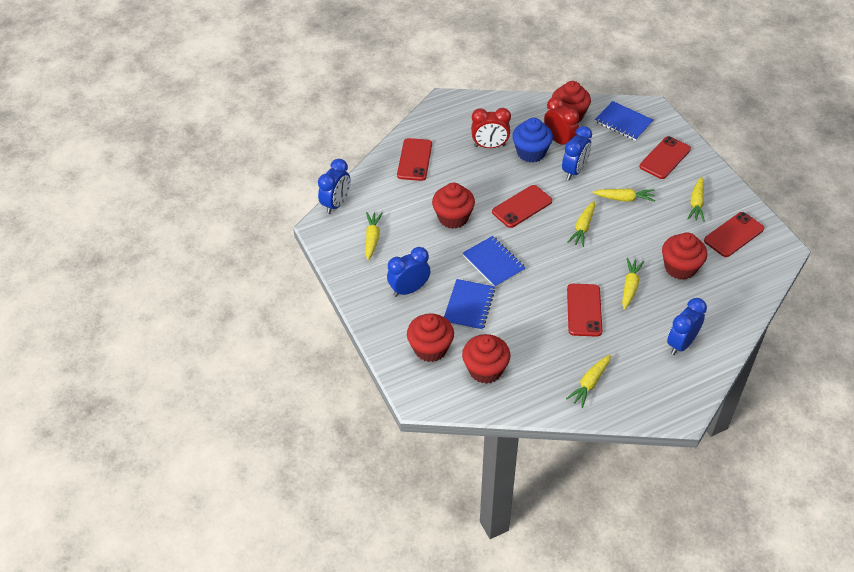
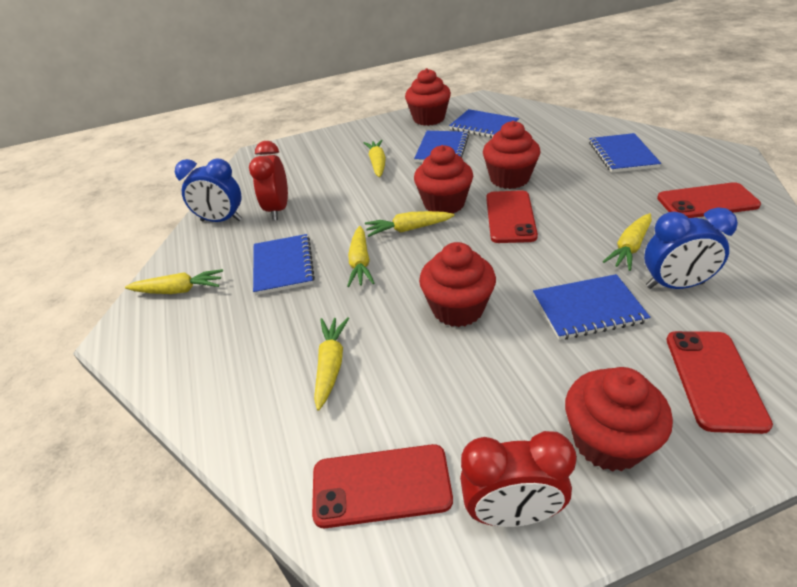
blue clock: 4 -> 2
blue cupcake: 1 -> 0
blue notebook: 3 -> 5
red phone: 5 -> 4

